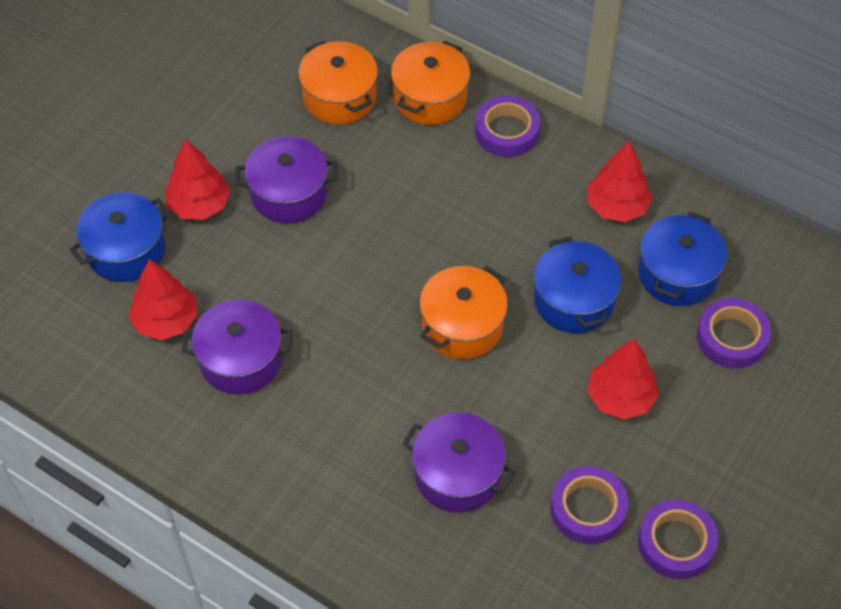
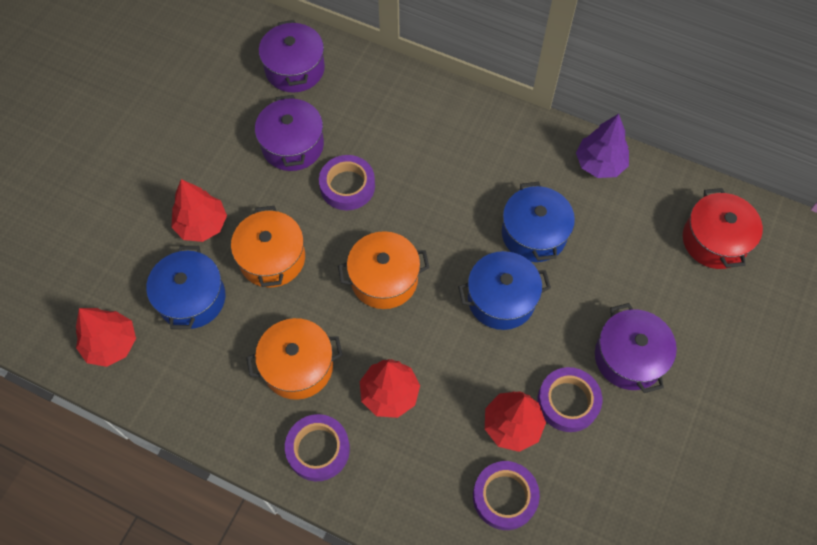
purple tree: 0 -> 1
red pot: 0 -> 1

